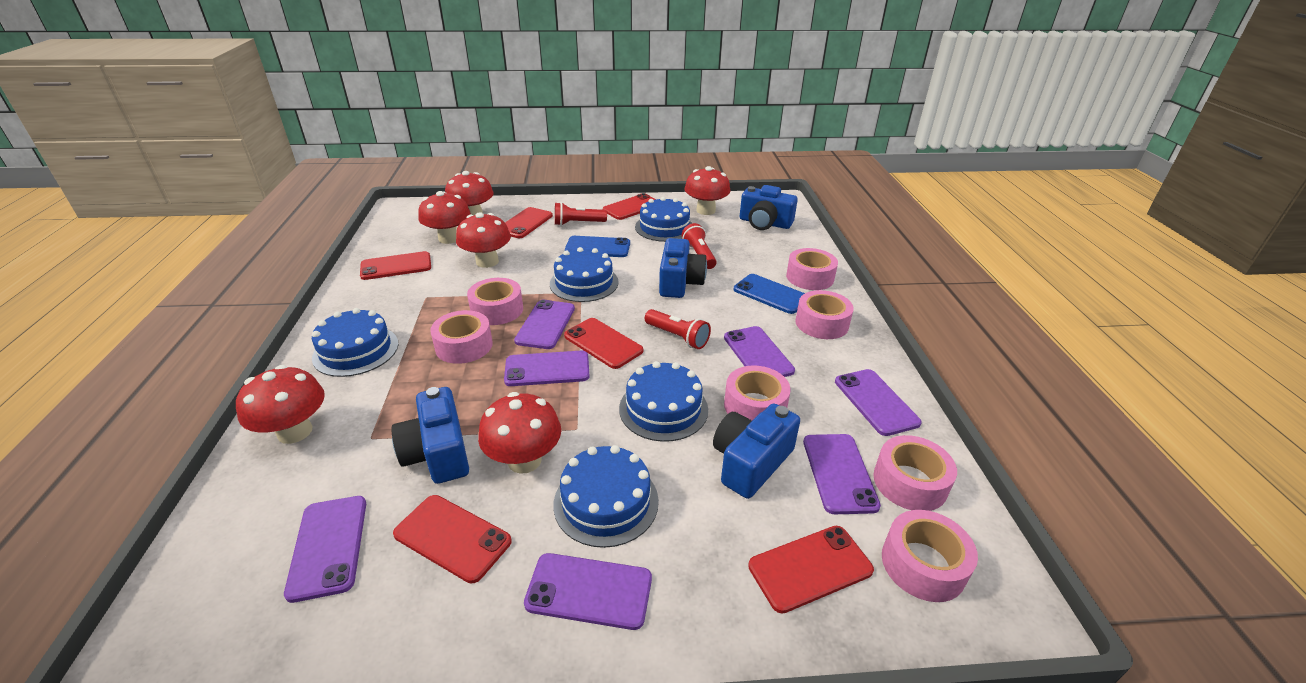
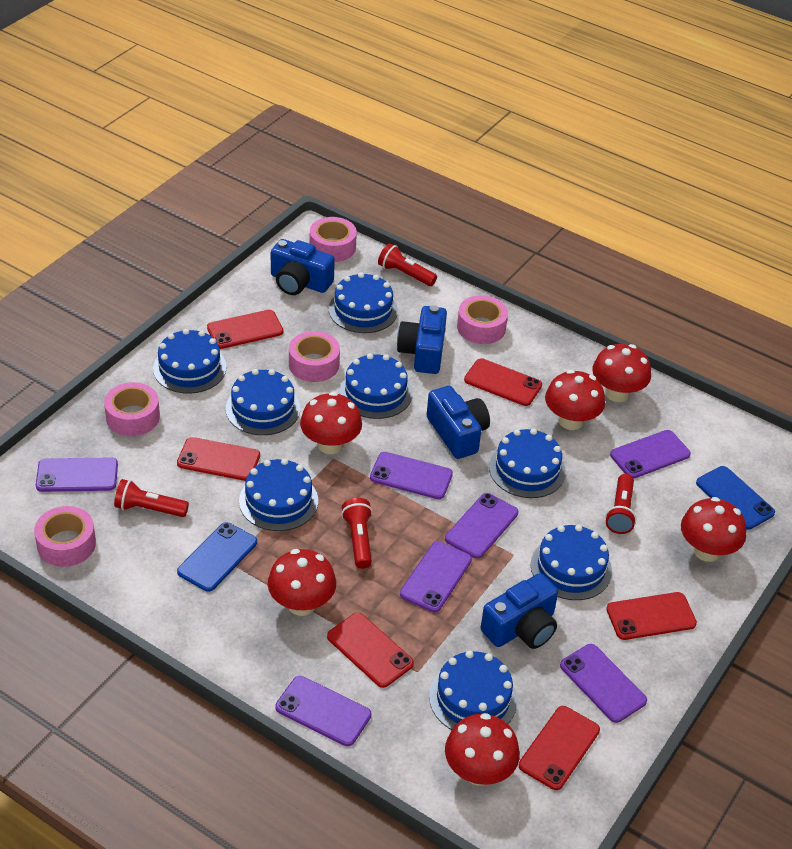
blue cake: 5 -> 8
pink tape: 7 -> 5
red flashlight: 3 -> 4

